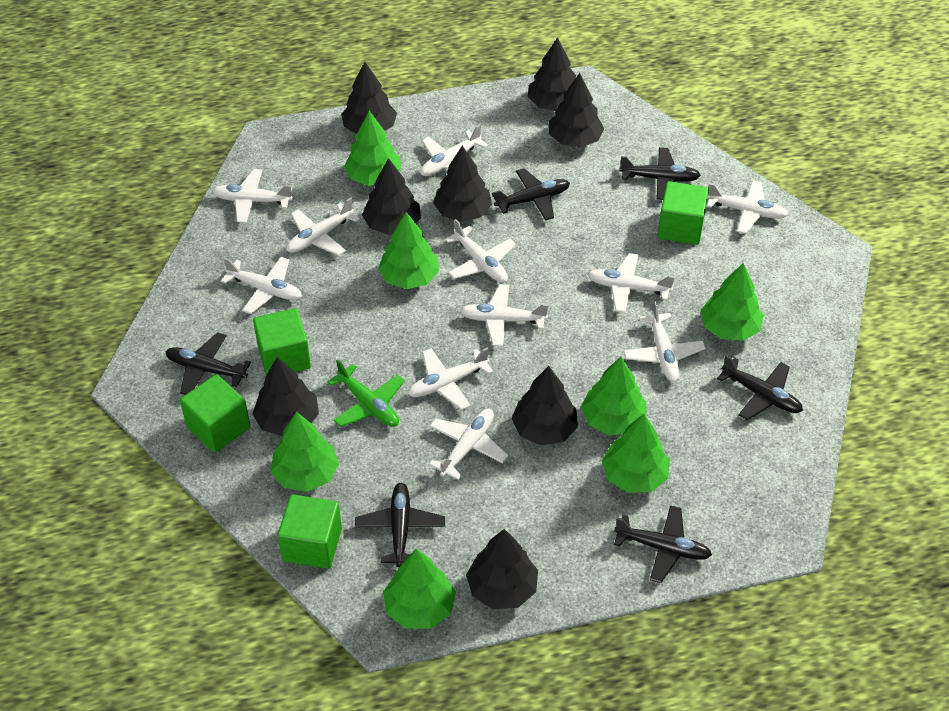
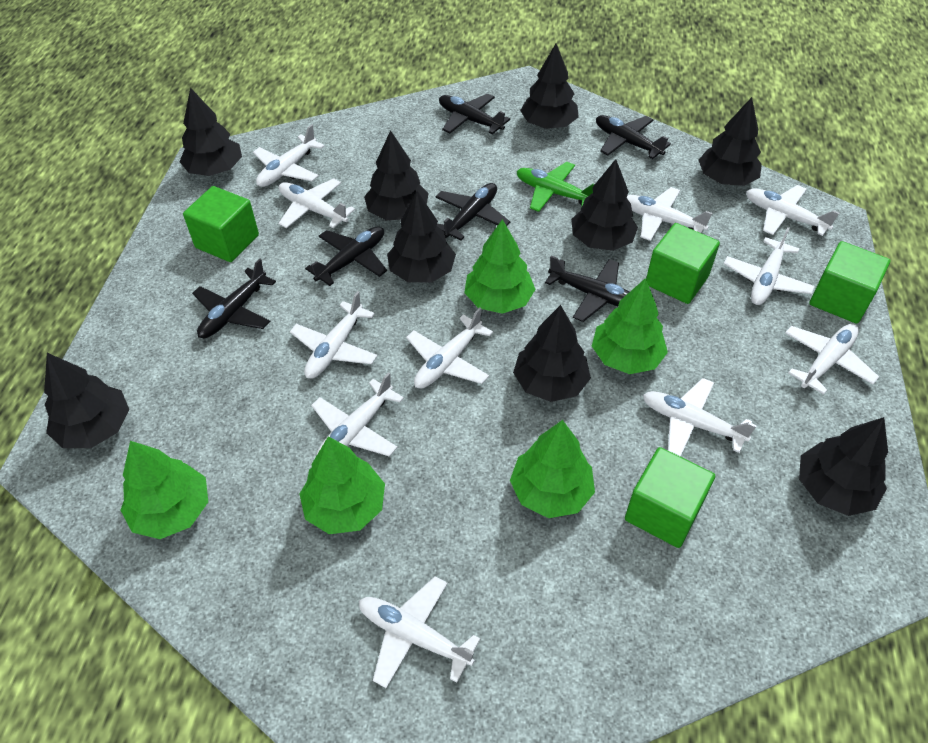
black tree: 8 -> 9
green tree: 7 -> 5

